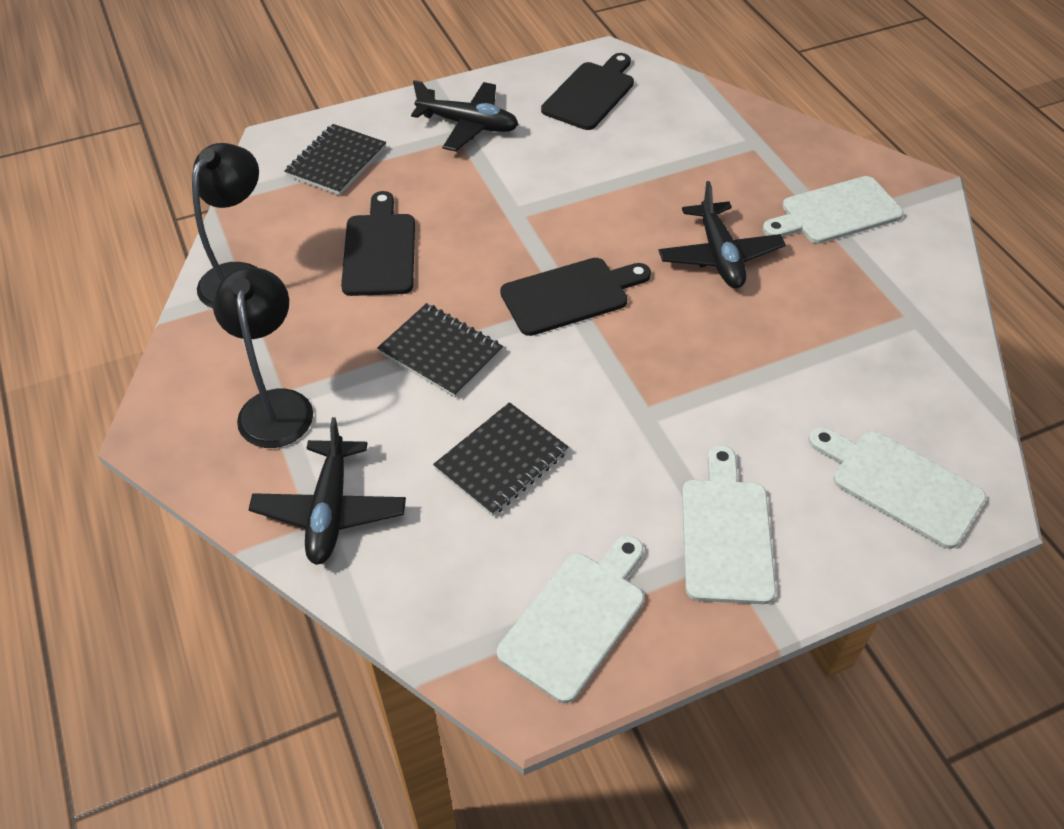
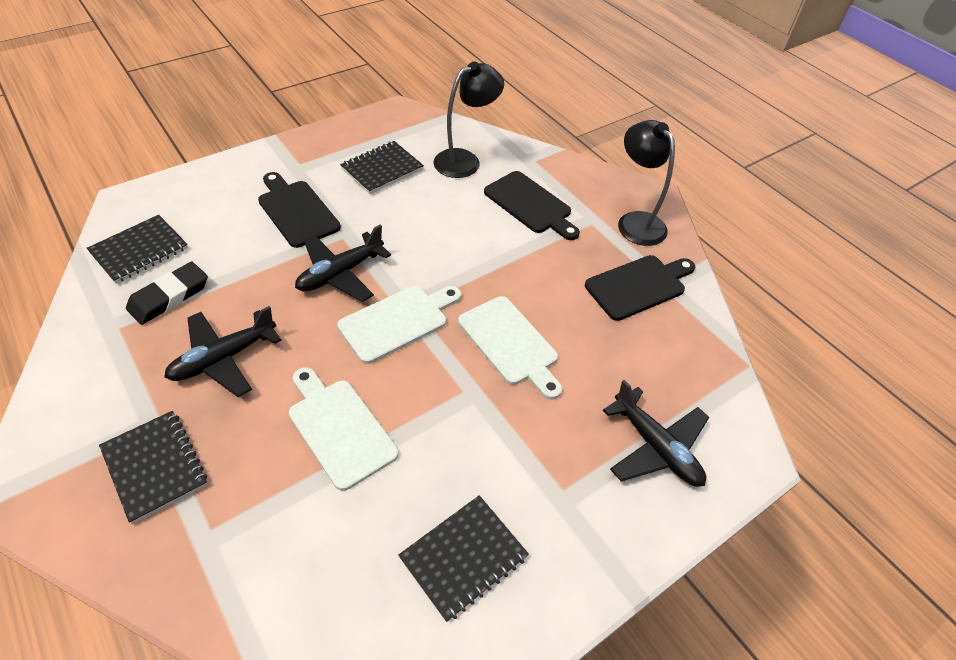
black eraser: 0 -> 1
black notebook: 3 -> 4
white cutting board: 4 -> 3

